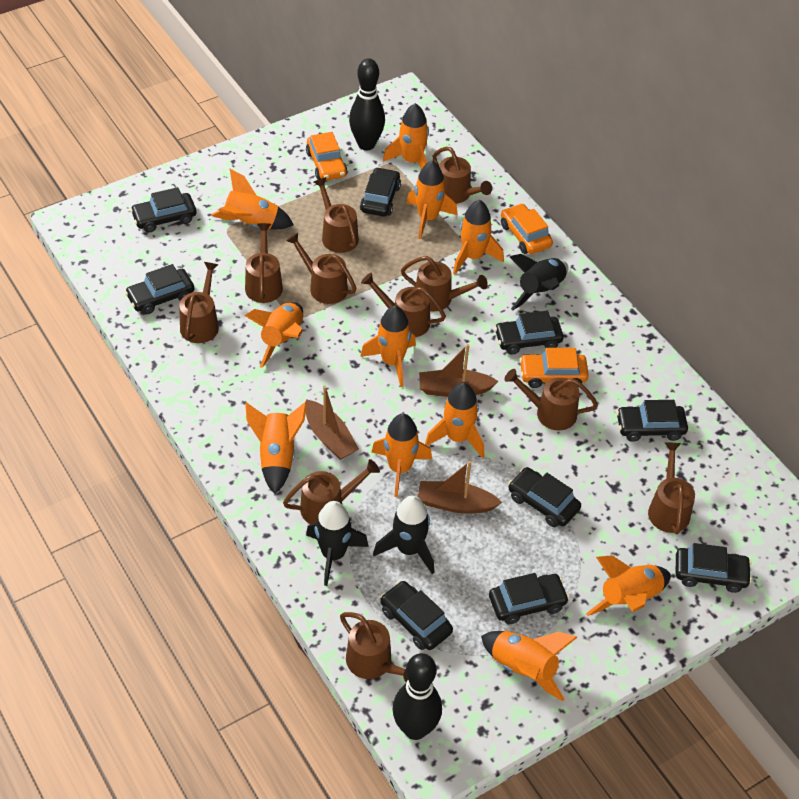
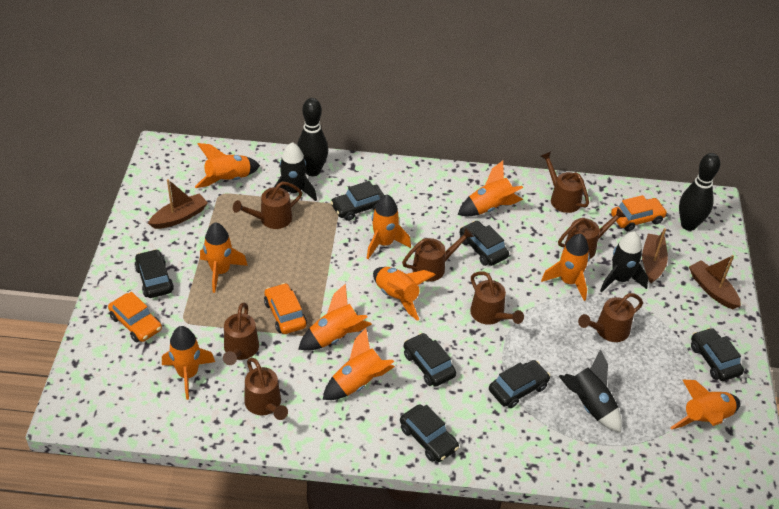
black car: 9 -> 7
brown watering can: 11 -> 8
orange rocket: 11 -> 10

